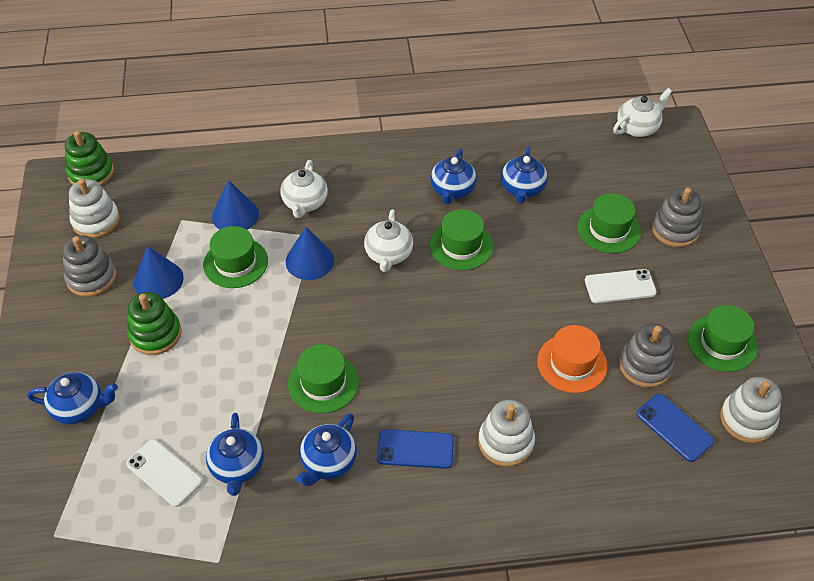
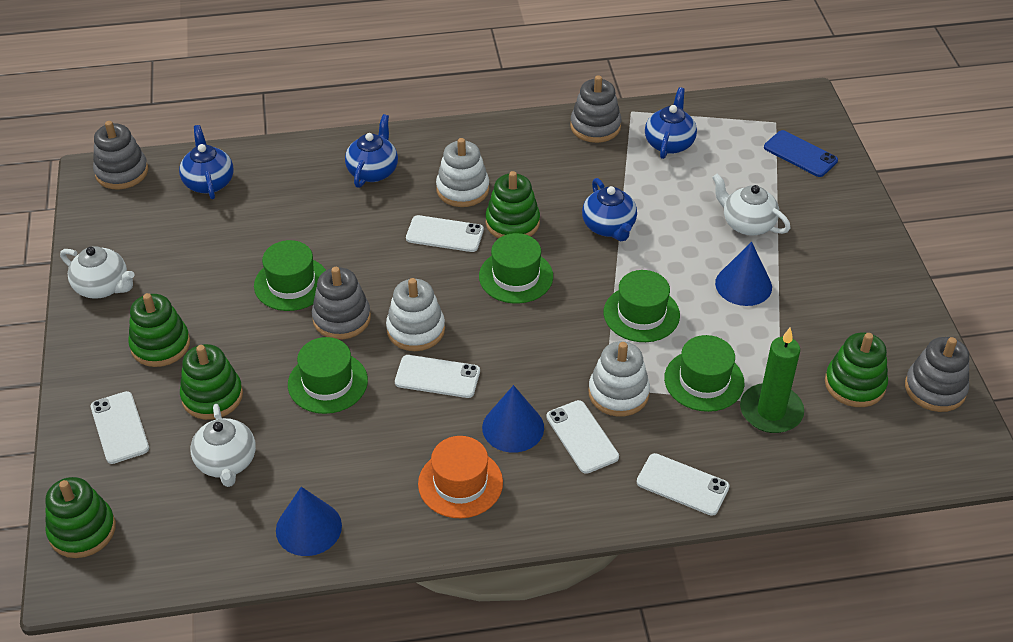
blue phone: 2 -> 1
blue teapot: 5 -> 4
green candle: 0 -> 1
green stacking toy: 2 -> 5
grey stacking toy: 3 -> 4
white phone: 2 -> 5

